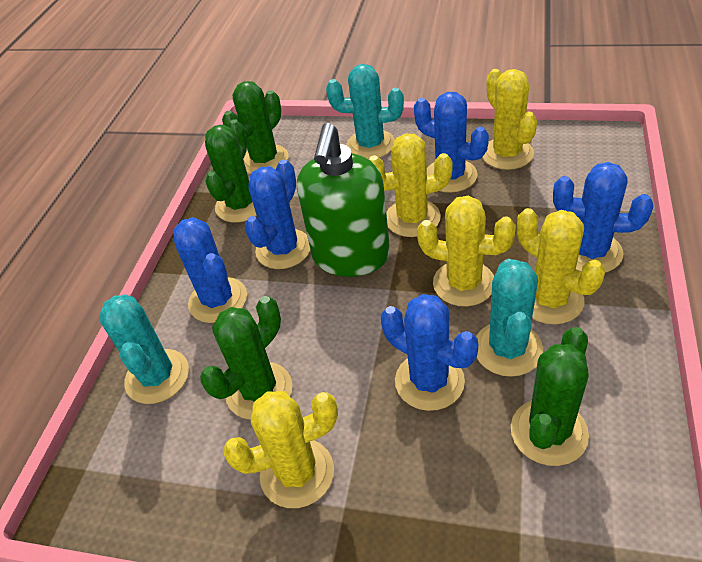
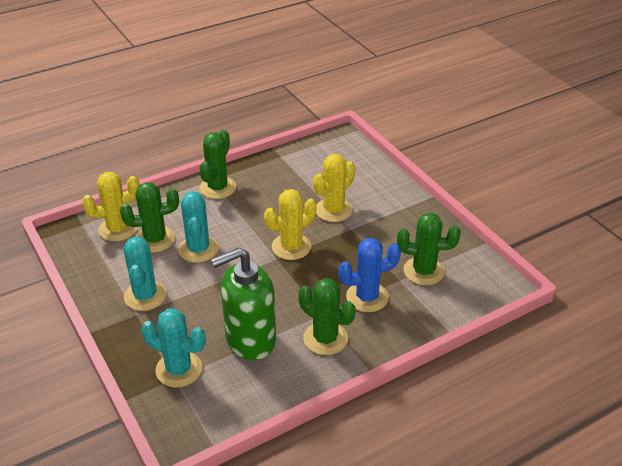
blue cactus: 5 -> 1
yellow cactus: 5 -> 3

